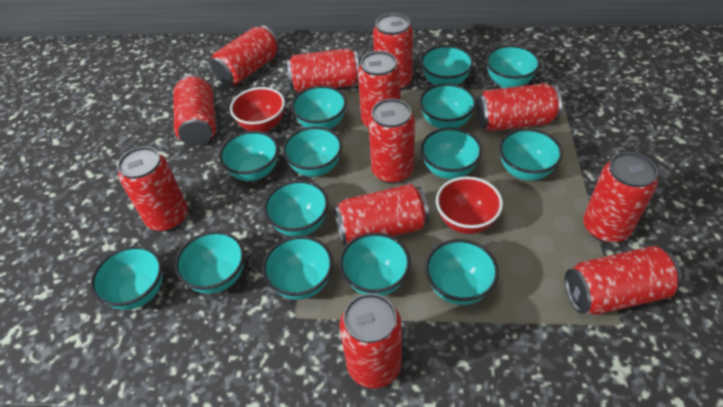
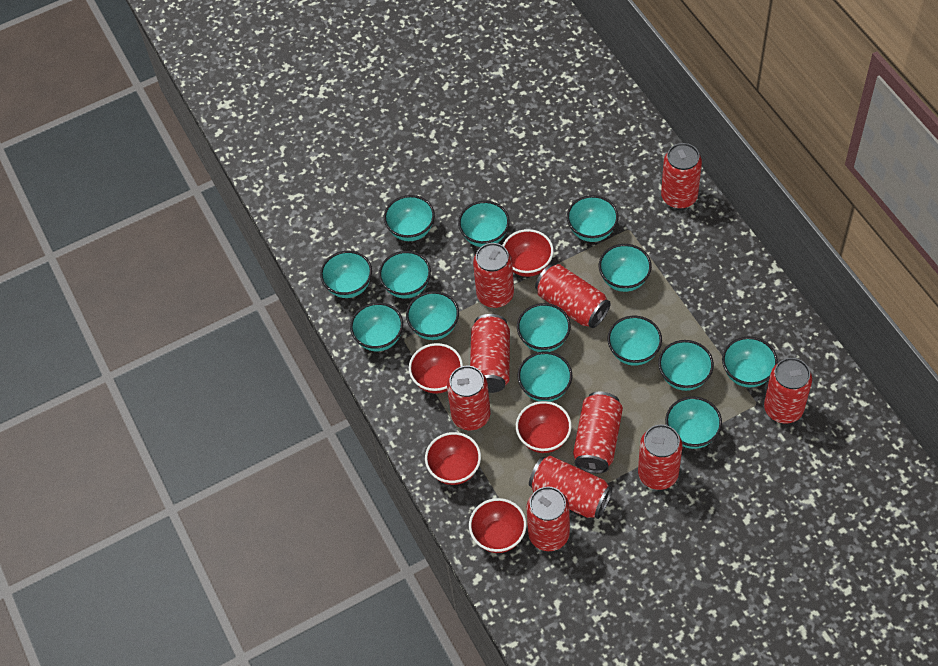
red bowl: 2 -> 5
red can: 12 -> 10

